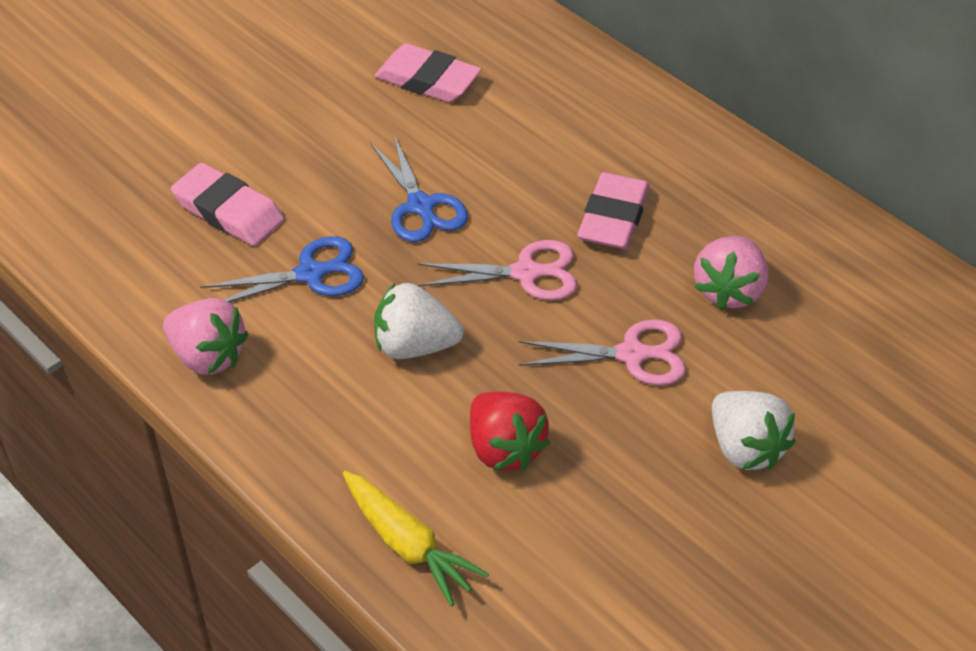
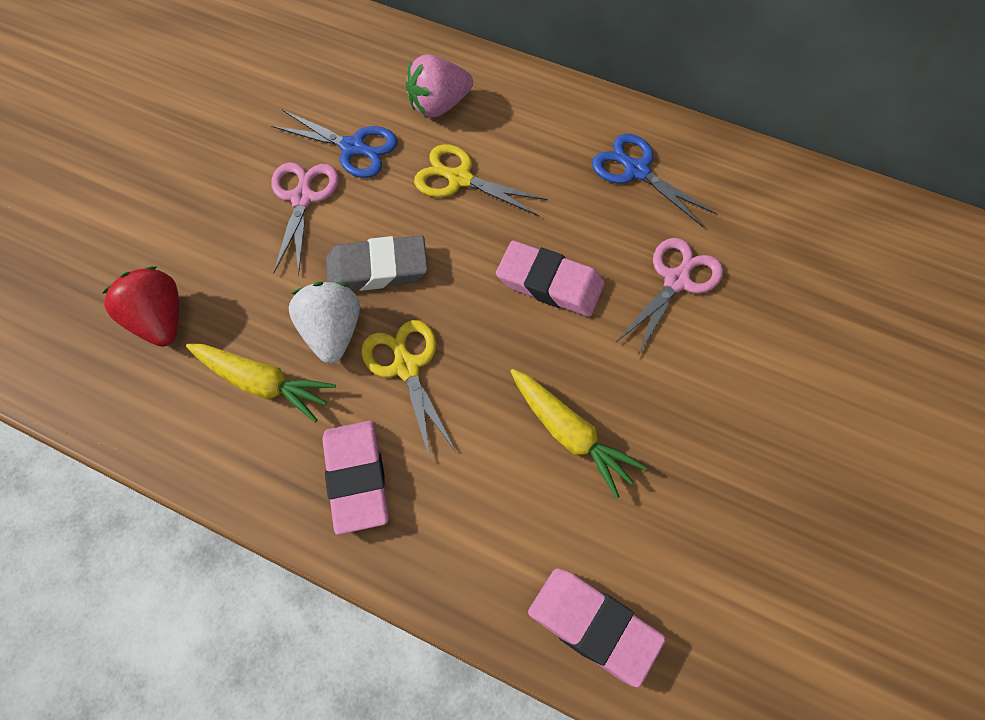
grey eraser: 0 -> 1
pink strawberry: 2 -> 1
white strawberry: 2 -> 1
yellow carrot: 1 -> 2
yellow scissors: 0 -> 2

